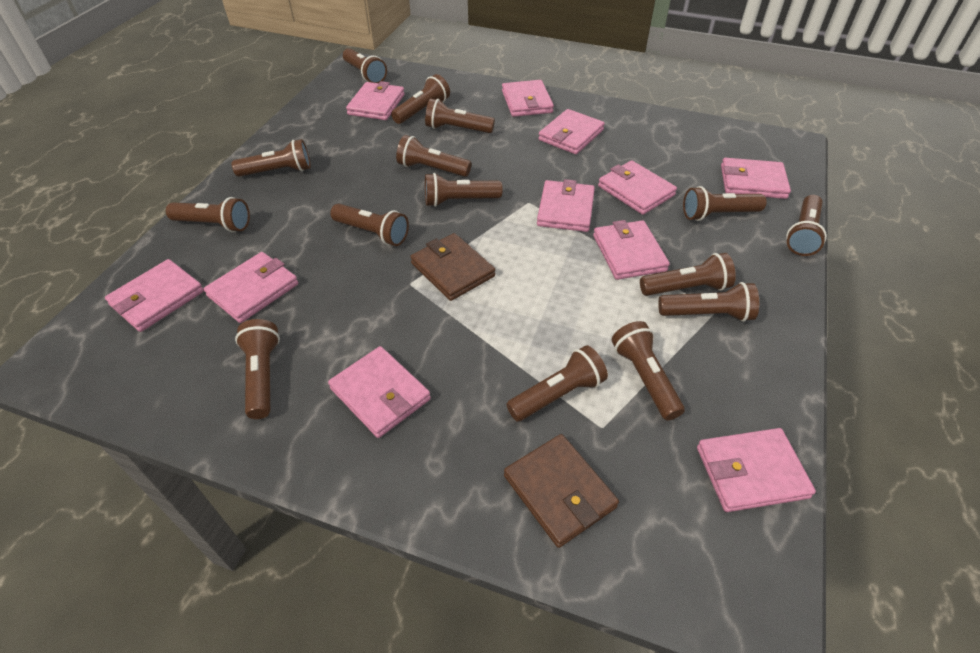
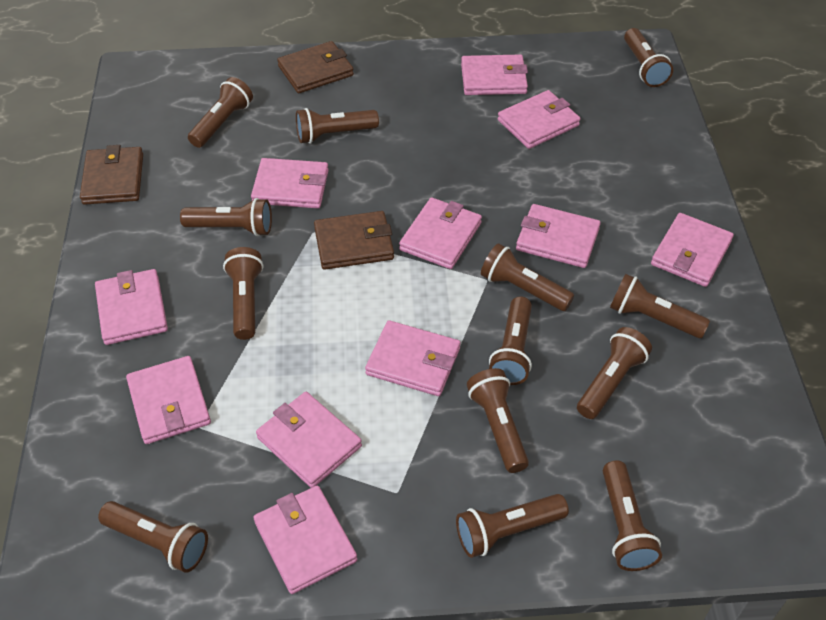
brown flashlight: 15 -> 13
brown wallet: 2 -> 3

